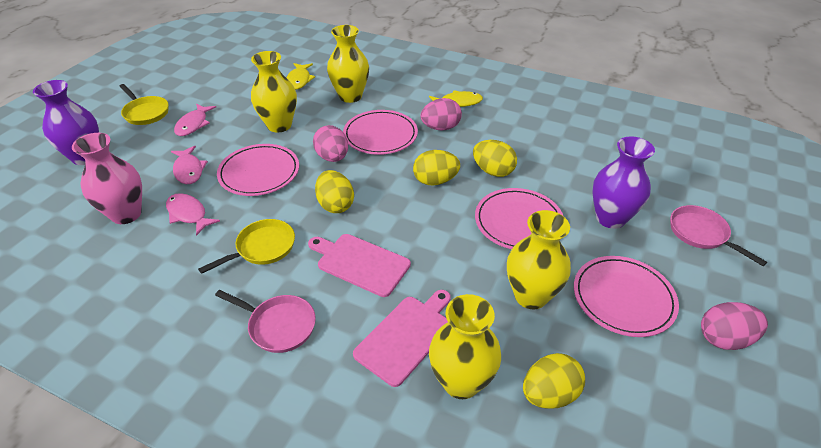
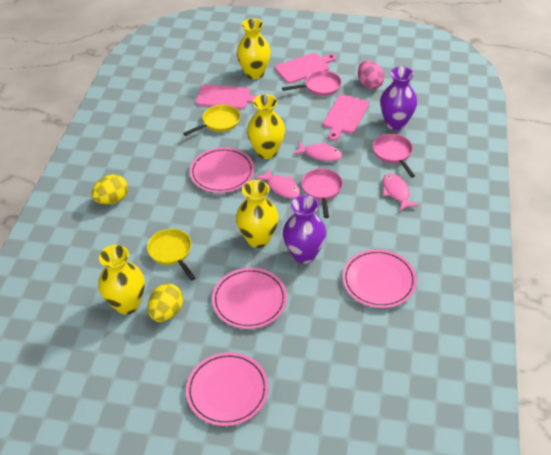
pink cutting board: 2 -> 3
pink egg: 3 -> 1
pink pan: 2 -> 3
pink vase: 1 -> 0
yellow egg: 4 -> 2
yellow fish: 2 -> 0

